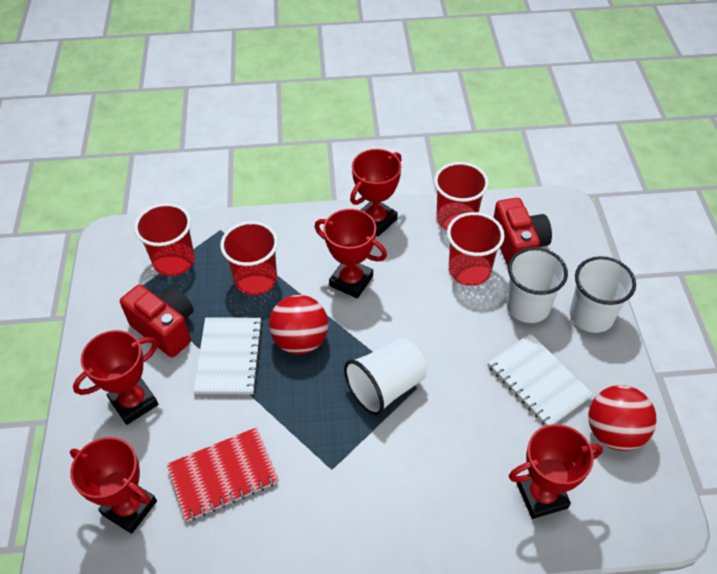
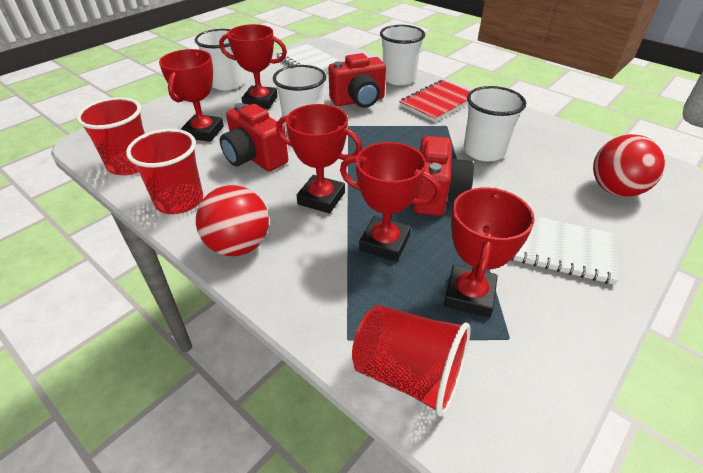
red camera: 2 -> 3
red cup: 4 -> 3
white cup: 3 -> 4

